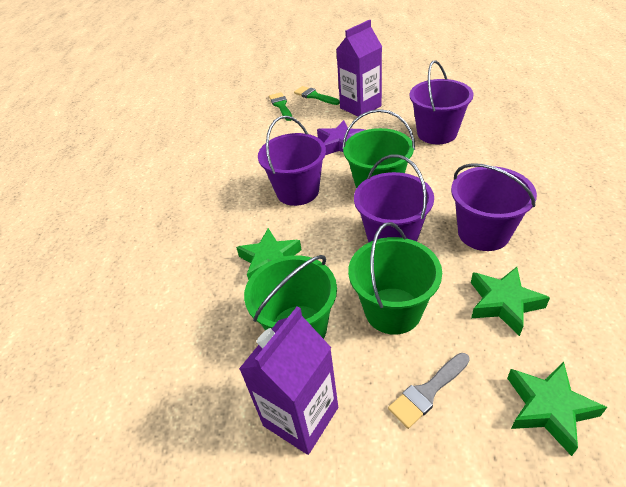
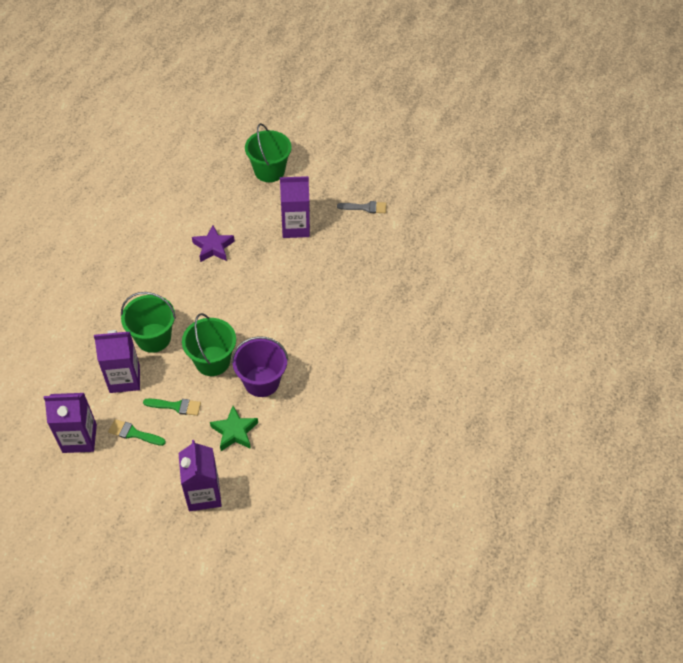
green star: 3 -> 1
purple bucket: 4 -> 1
purple carton: 2 -> 4

